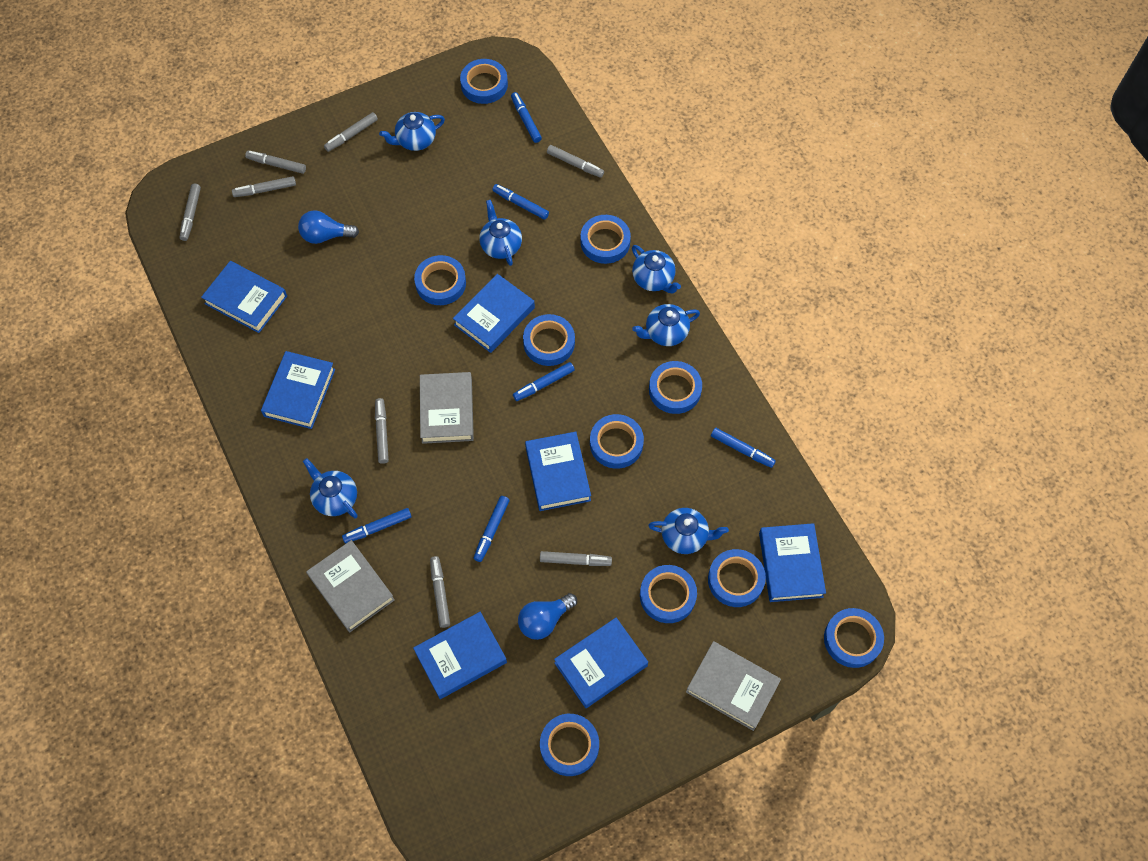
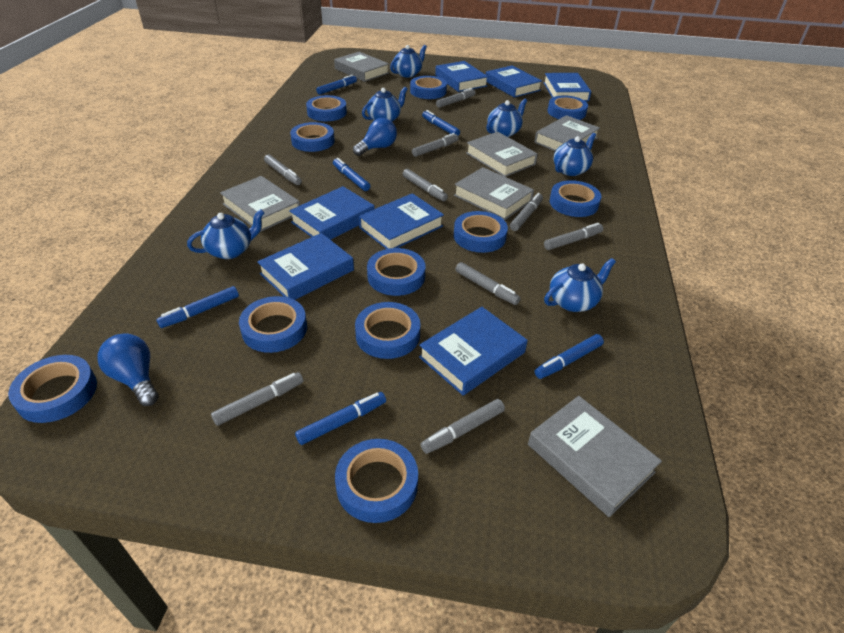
blue tape: 10 -> 11
grey book: 3 -> 6
grey marker: 8 -> 9

